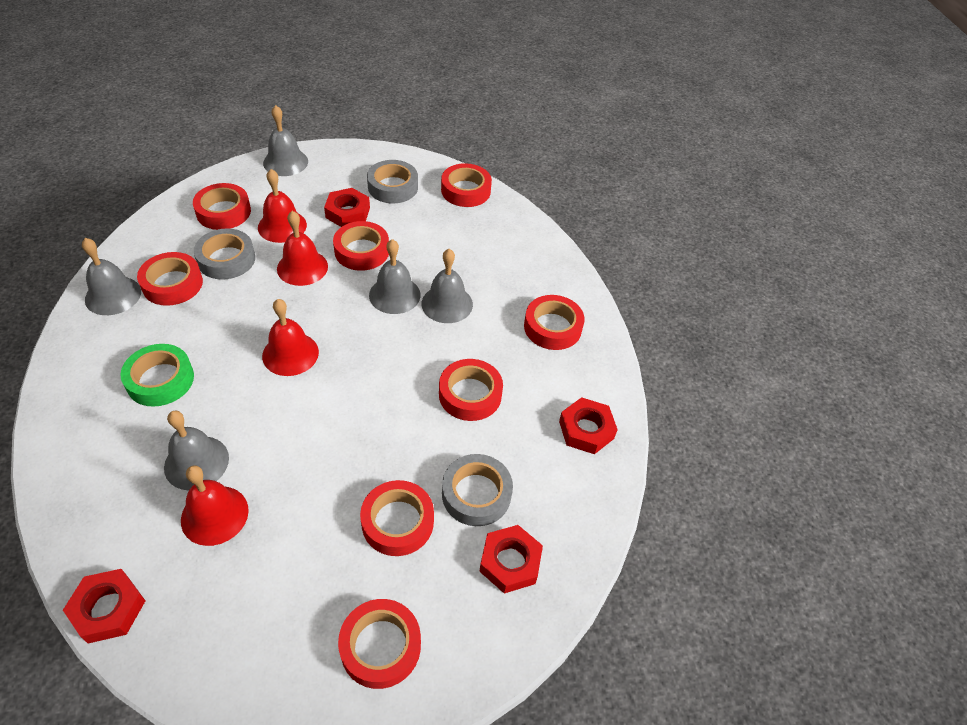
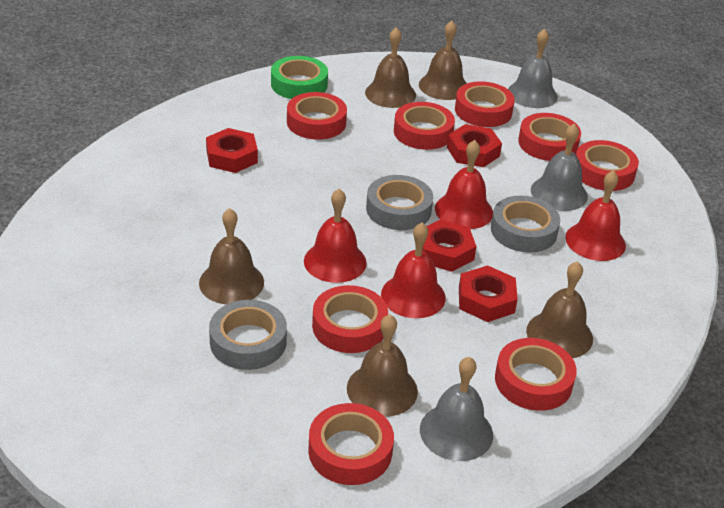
brown bell: 0 -> 5
grey bell: 5 -> 3

